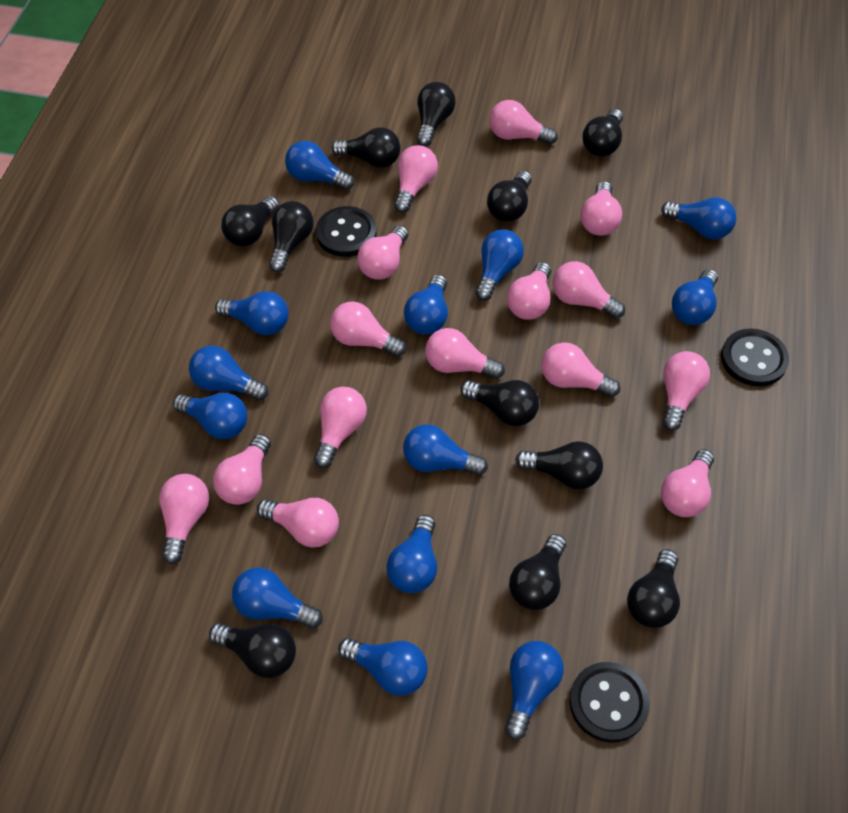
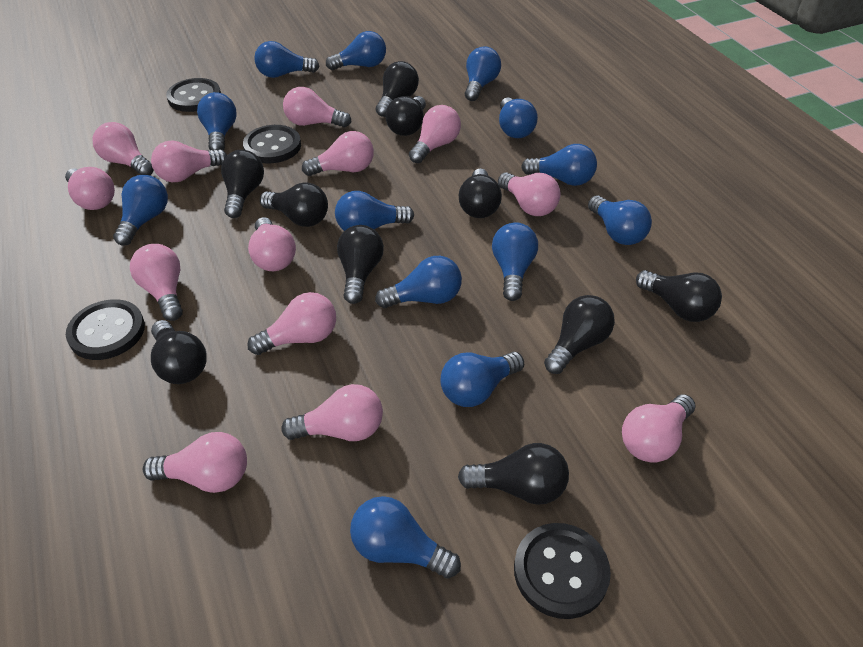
black button: 3 -> 4
black light bulb: 11 -> 10
pink light bulb: 15 -> 13

